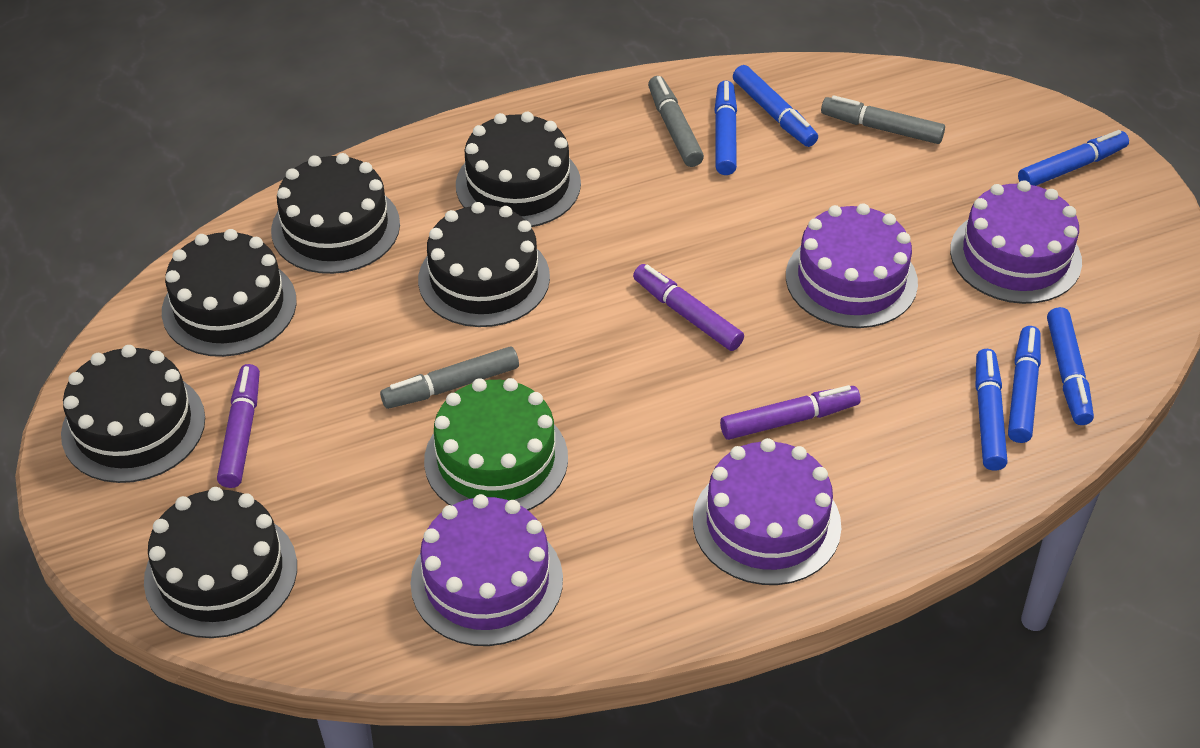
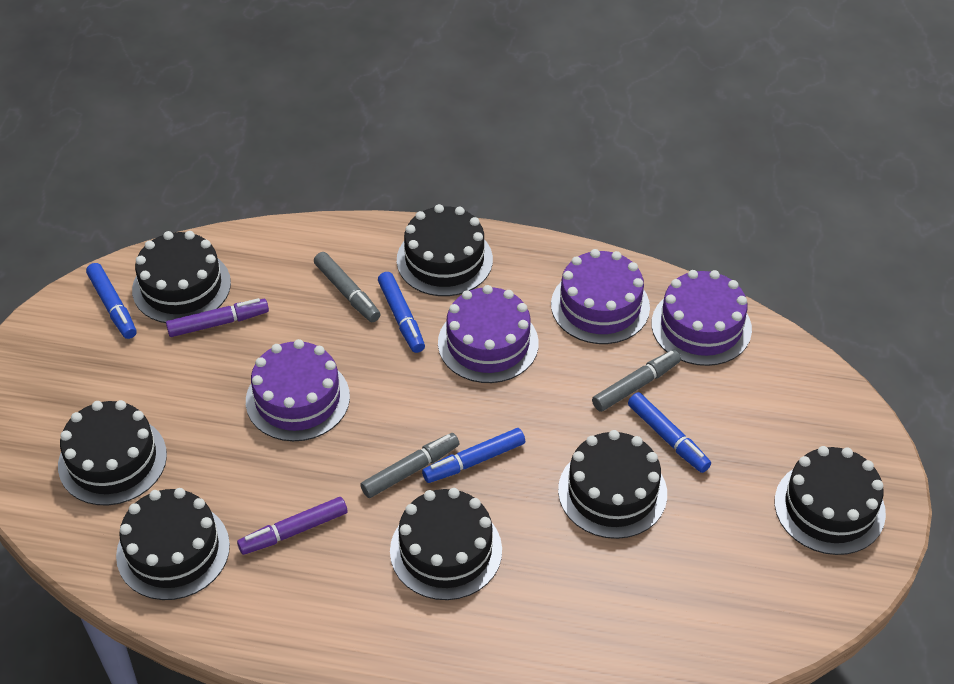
black cake: 6 -> 7
blue marker: 6 -> 4
green cake: 1 -> 0
purple marker: 3 -> 2

